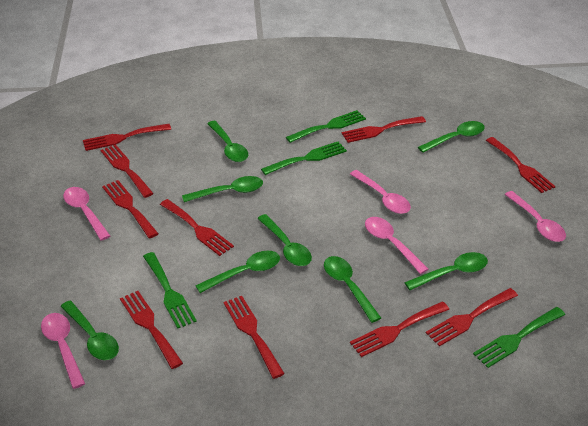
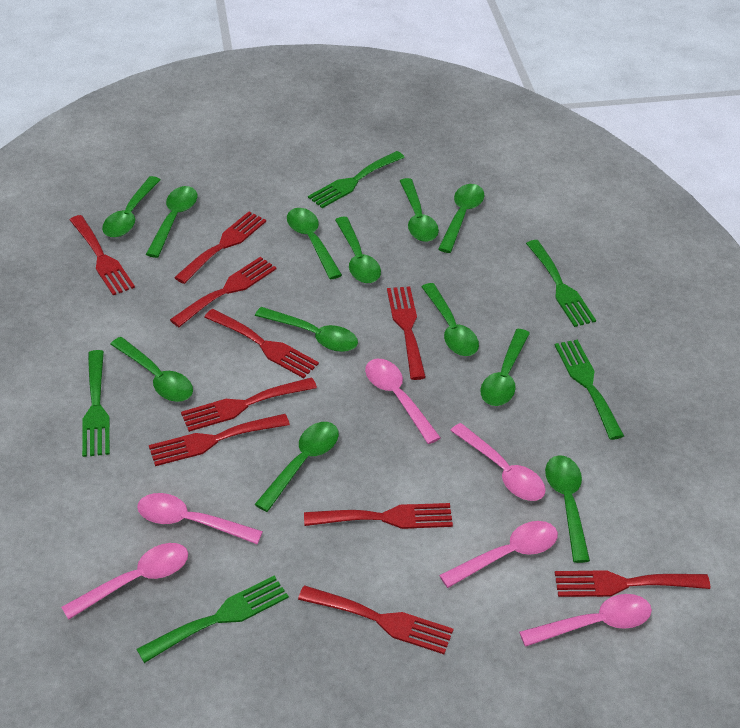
green fork: 4 -> 5
green spoon: 8 -> 12
pink spoon: 5 -> 6

